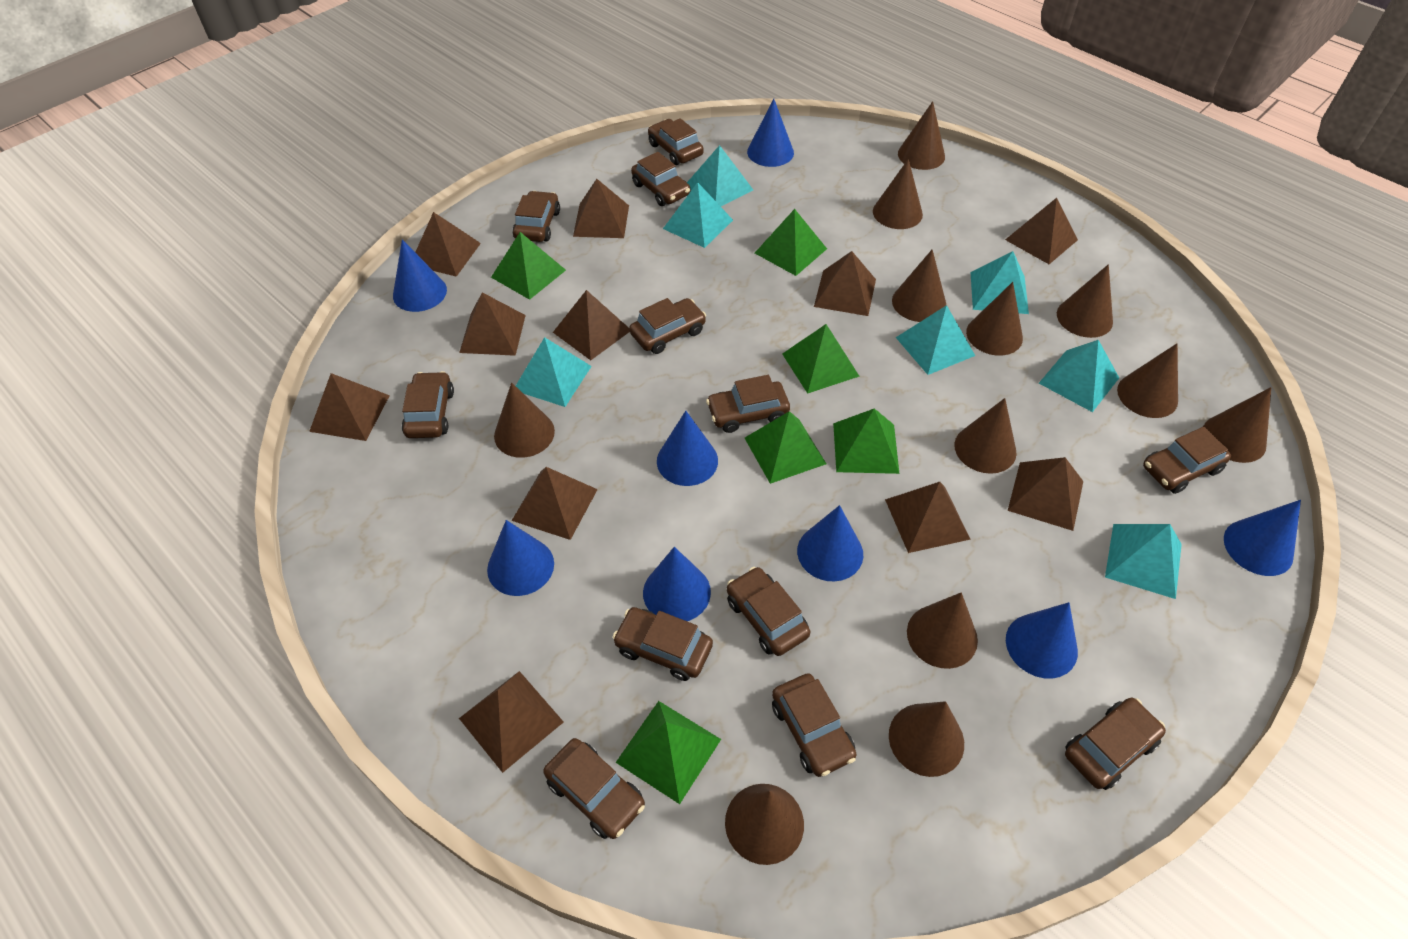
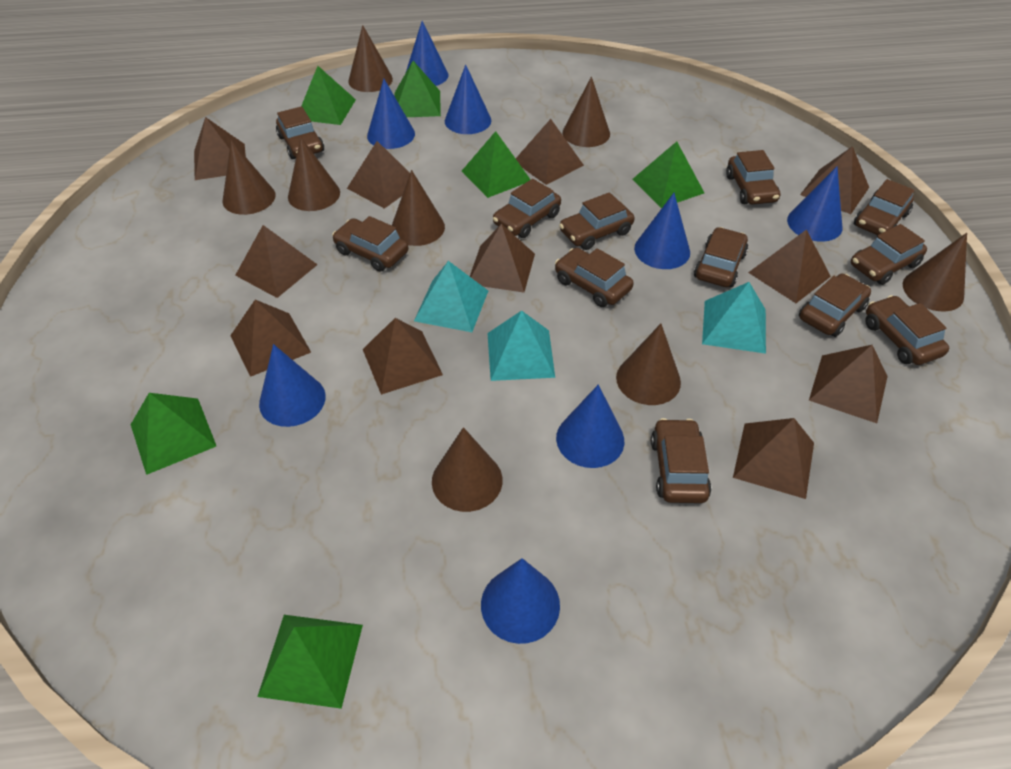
brown cone: 12 -> 8
turquoise pyramid: 7 -> 3

